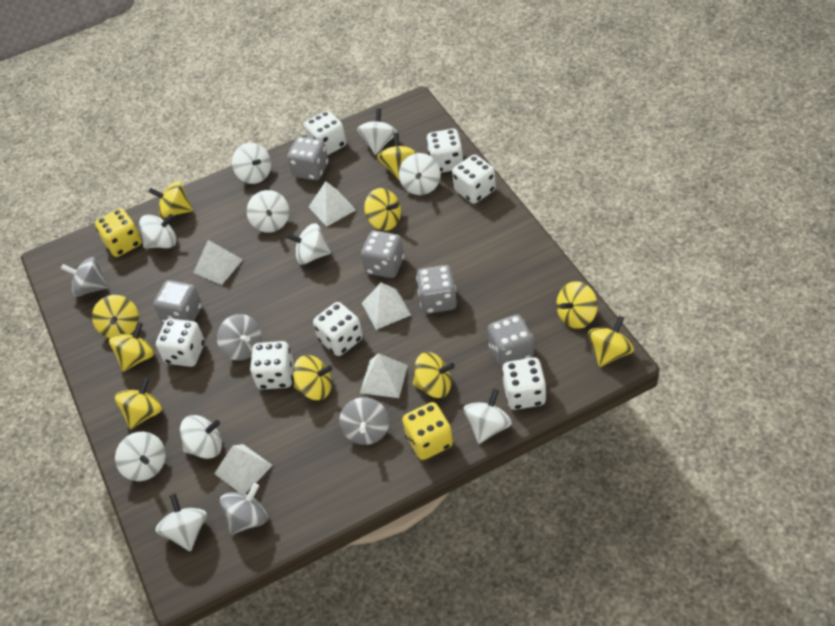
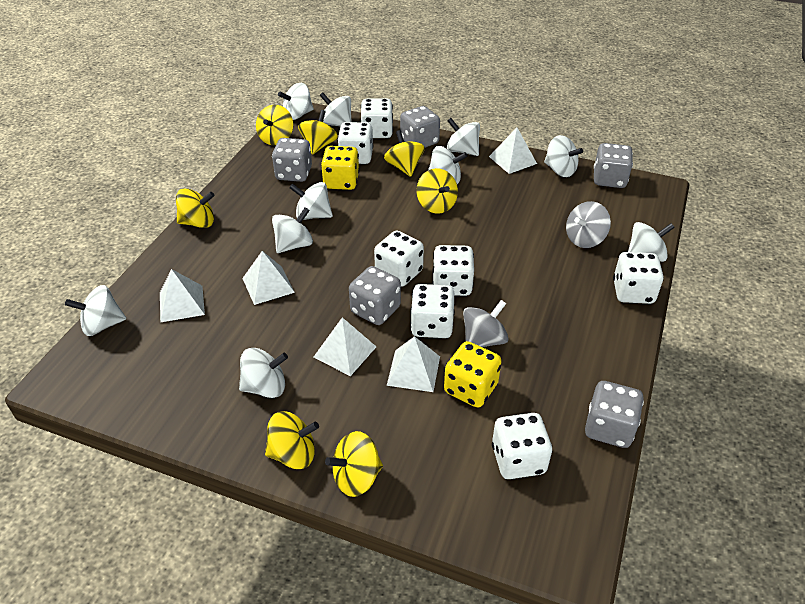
grey spinning top: 4 -> 2
yellow spinning top: 10 -> 7

